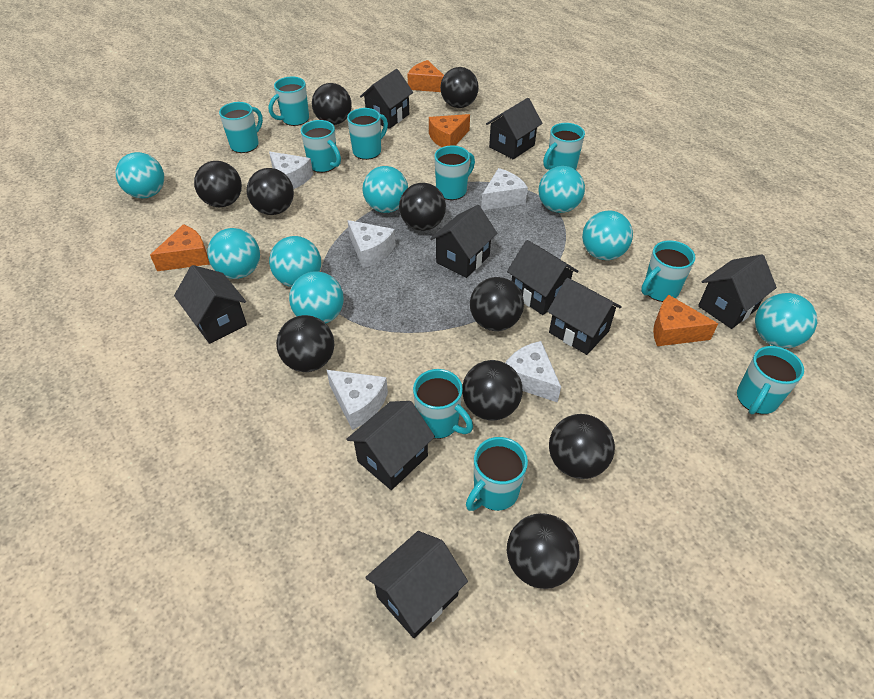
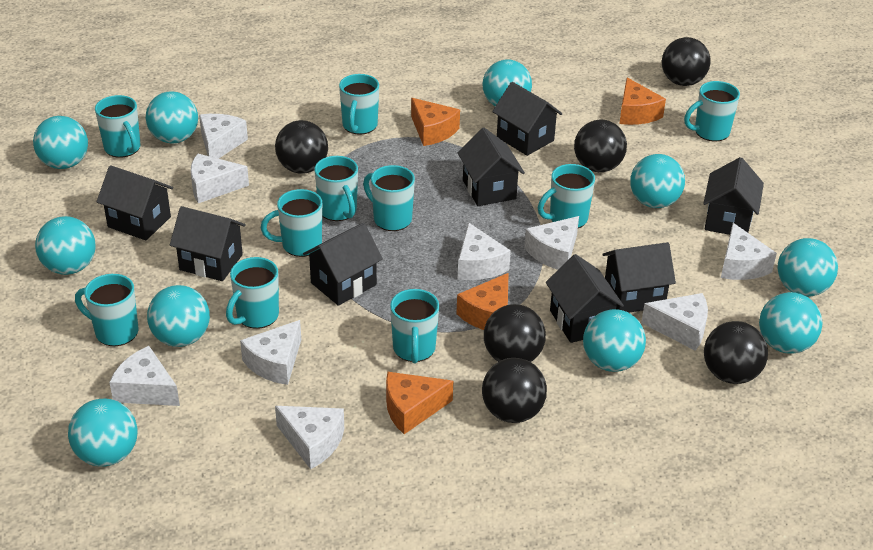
black ball: 10 -> 6
black house: 9 -> 8
turquoise ball: 8 -> 10
white cheese: 5 -> 9

